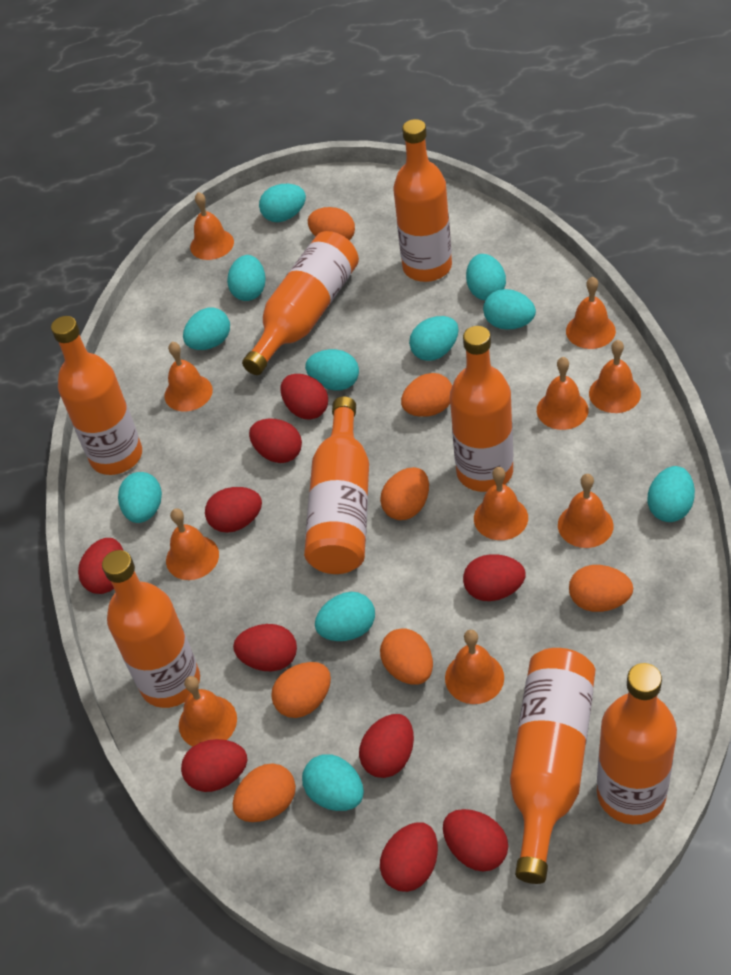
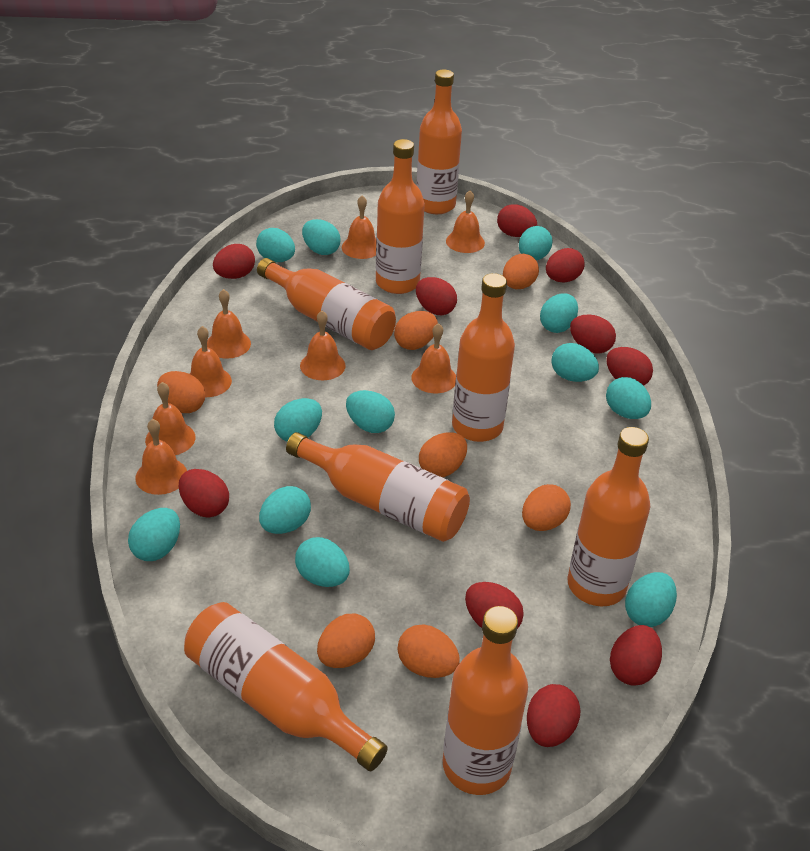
orange bell: 10 -> 8
turquoise egg: 11 -> 12

